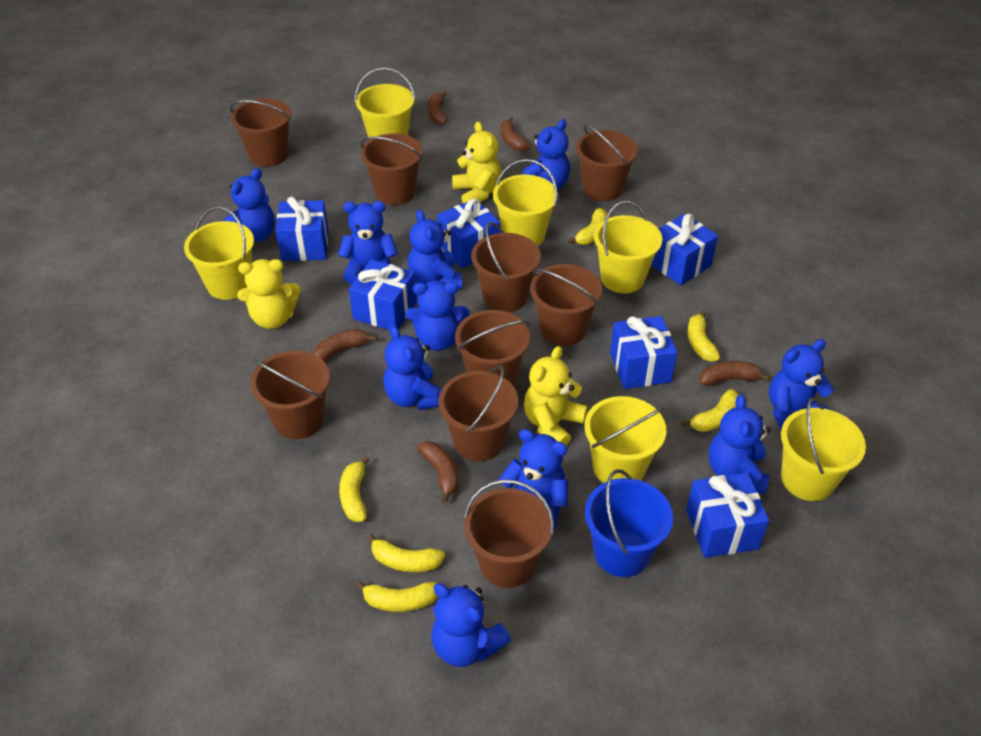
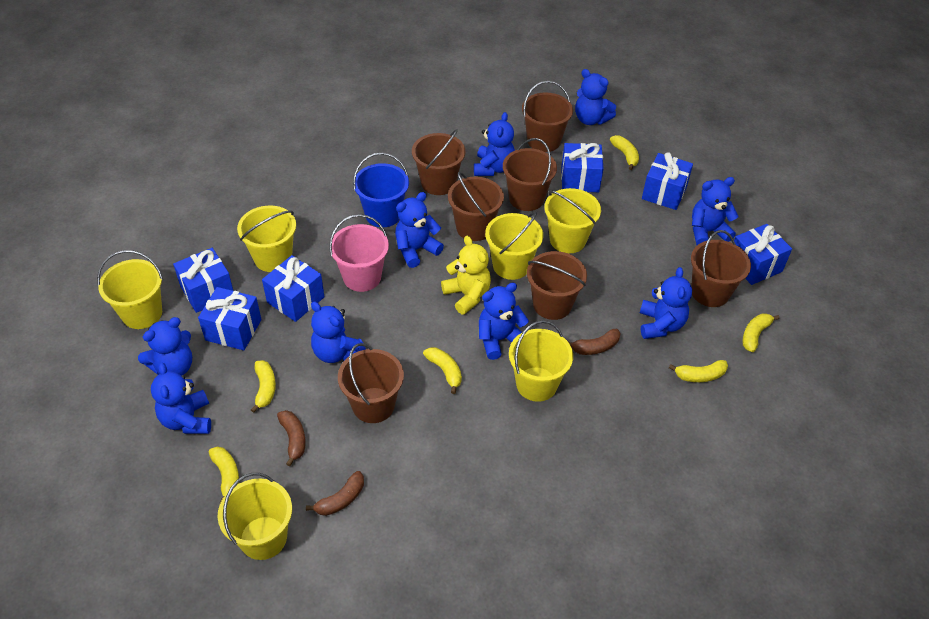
blue teddy bear: 10 -> 9
brown banana: 5 -> 3
brown bucket: 9 -> 7
pink bucket: 0 -> 1
yellow teddy bear: 3 -> 1

